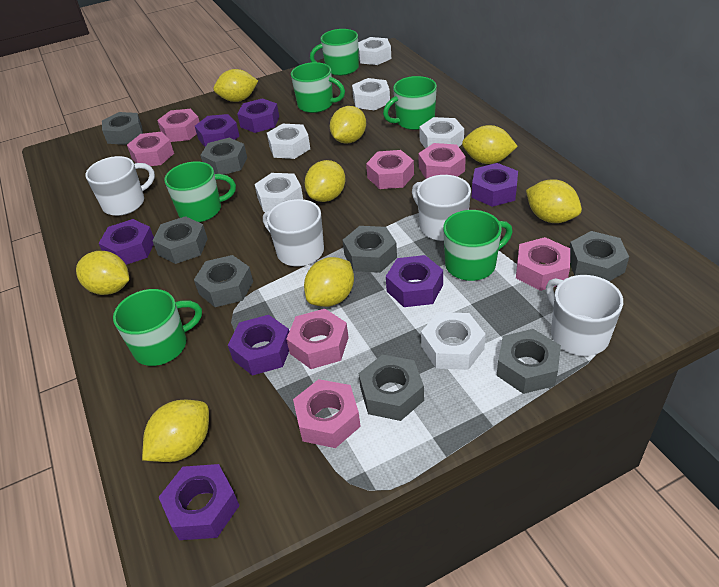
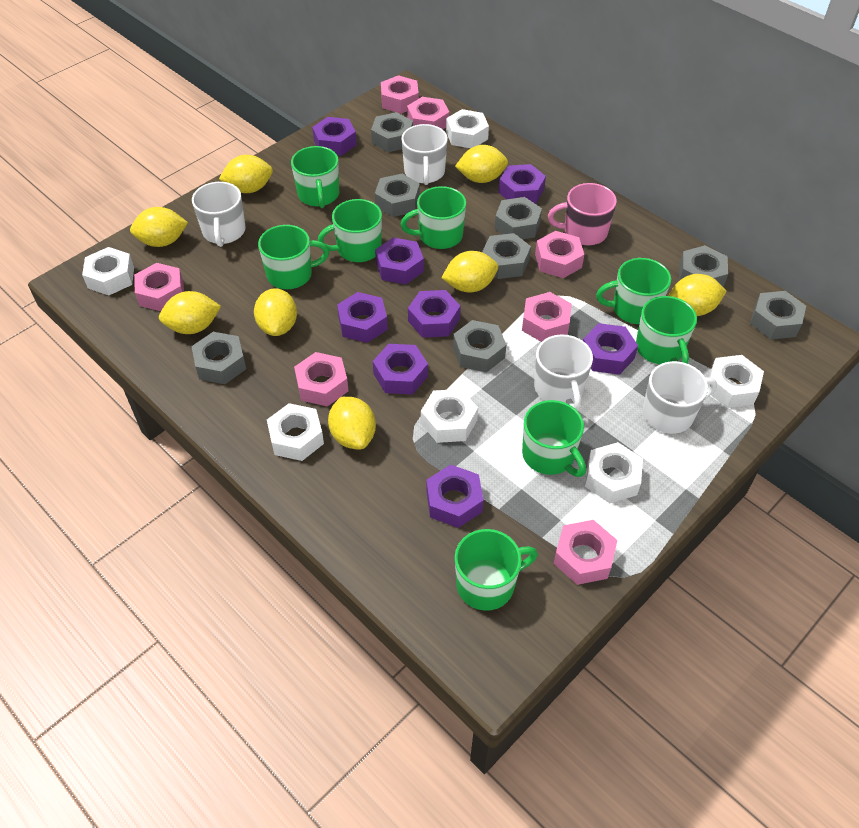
green mug: 6 -> 8
pink mug: 0 -> 1
purple nut: 7 -> 8

